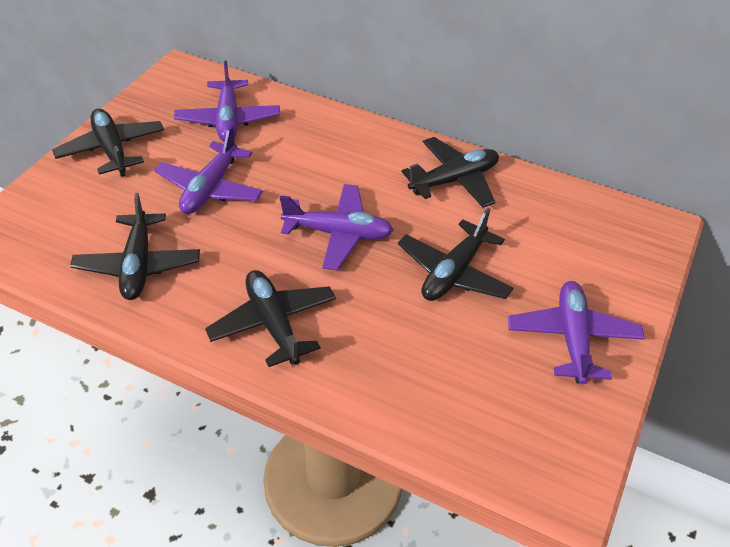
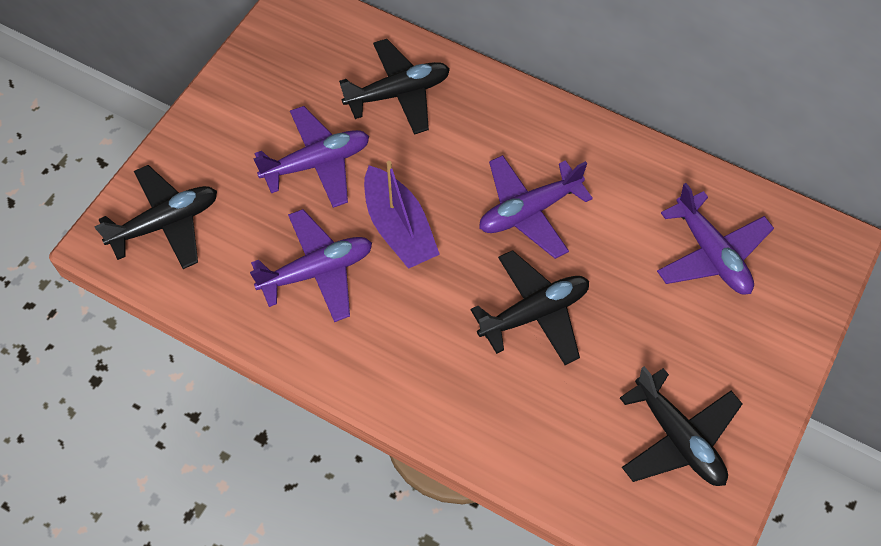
black plane: 5 -> 4
purple boat: 0 -> 1

